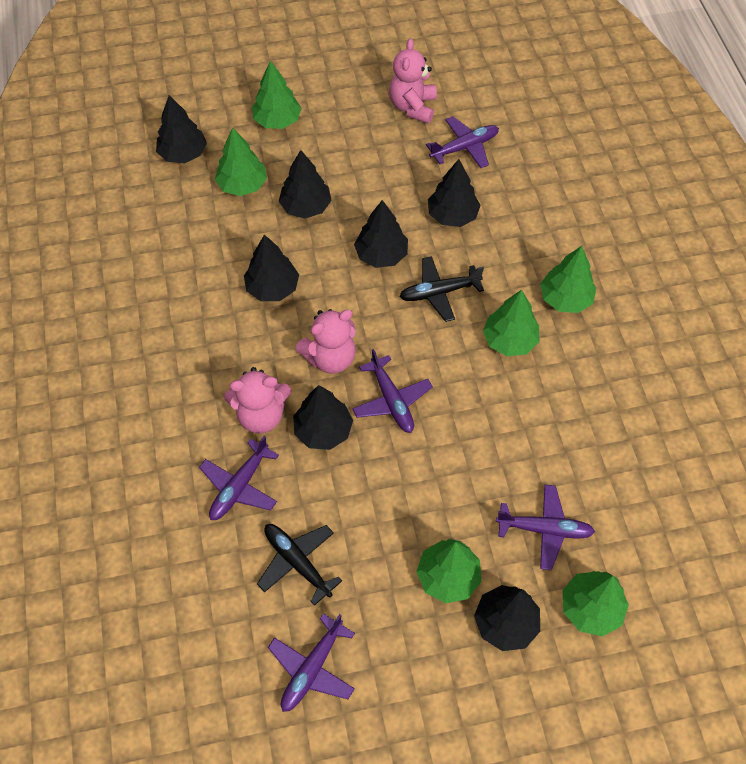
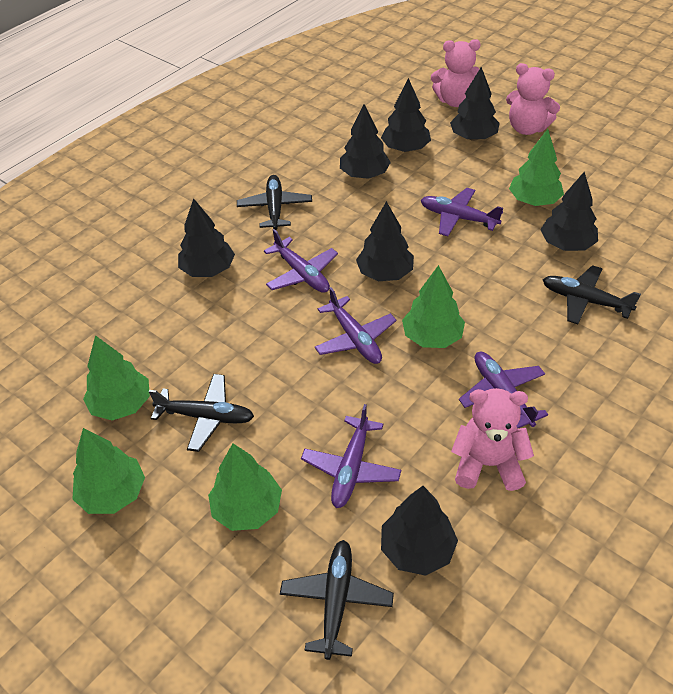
black plane: 2 -> 4
green tree: 6 -> 5

